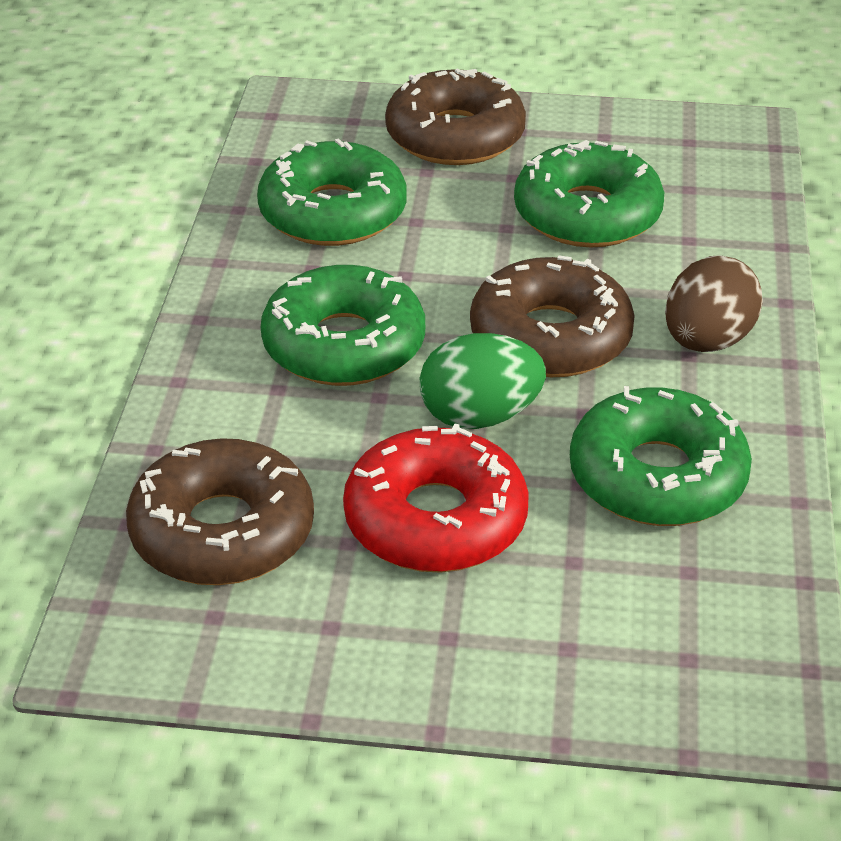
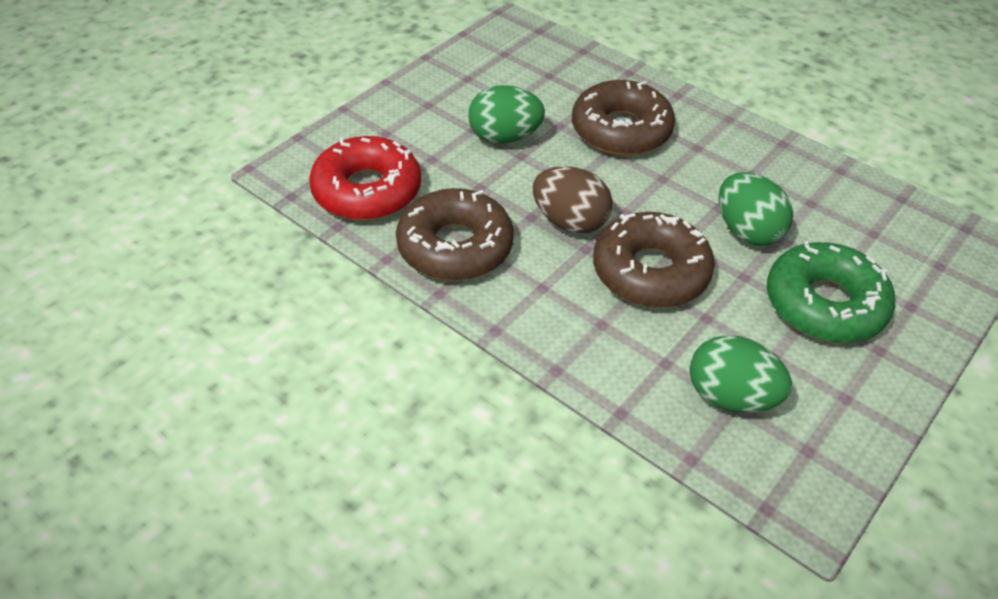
green donut: 4 -> 1
green egg: 1 -> 3

